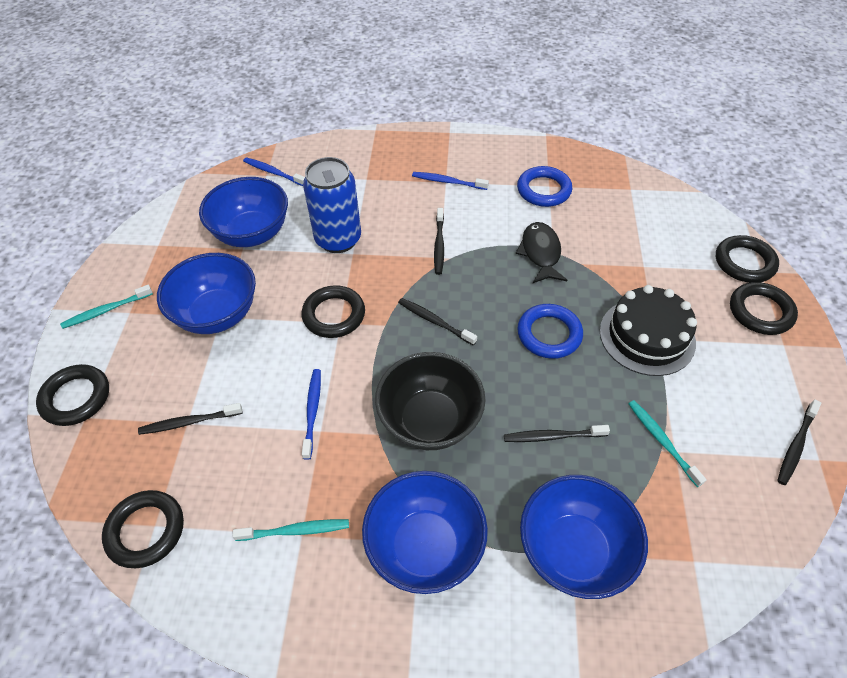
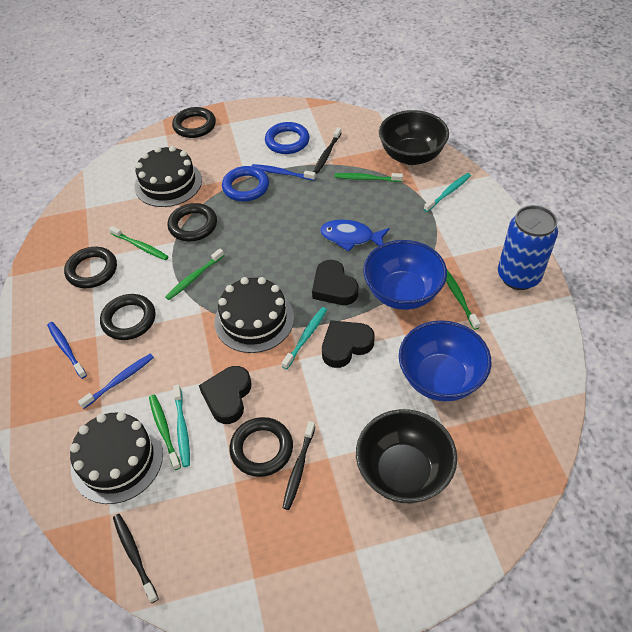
black bowl: 1 -> 2
black cake: 1 -> 3
black fish: 1 -> 0
black heart: 0 -> 3
black toothbrush: 5 -> 3
blue bowl: 4 -> 2
blue fish: 0 -> 1
green toothbrush: 0 -> 5

